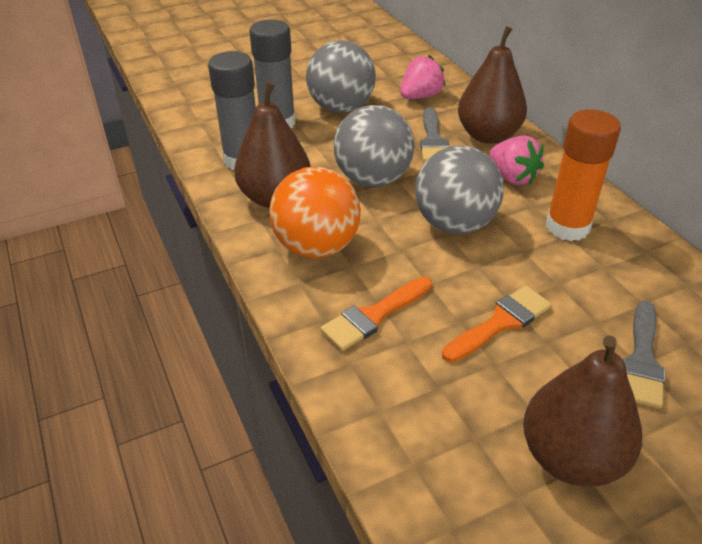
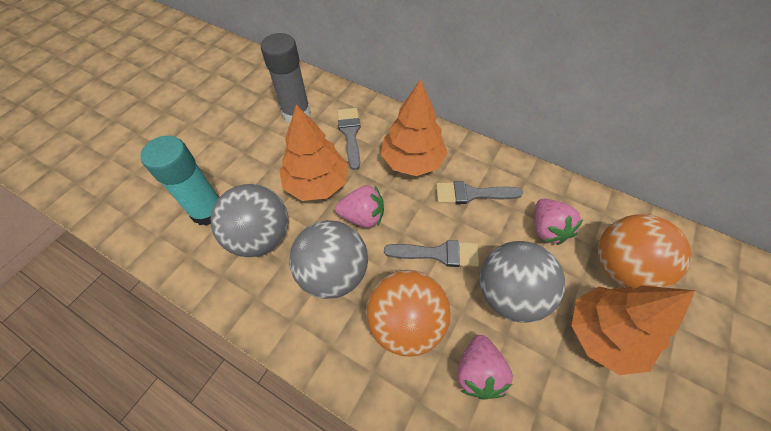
brown pear: 3 -> 0
grey brush: 2 -> 3
grey glue stick: 2 -> 1
orange ball: 1 -> 2
orange brush: 2 -> 0
orange glue stick: 1 -> 0
orange tree: 0 -> 3
pink strawberry: 2 -> 3
turquoise glue stick: 0 -> 1

